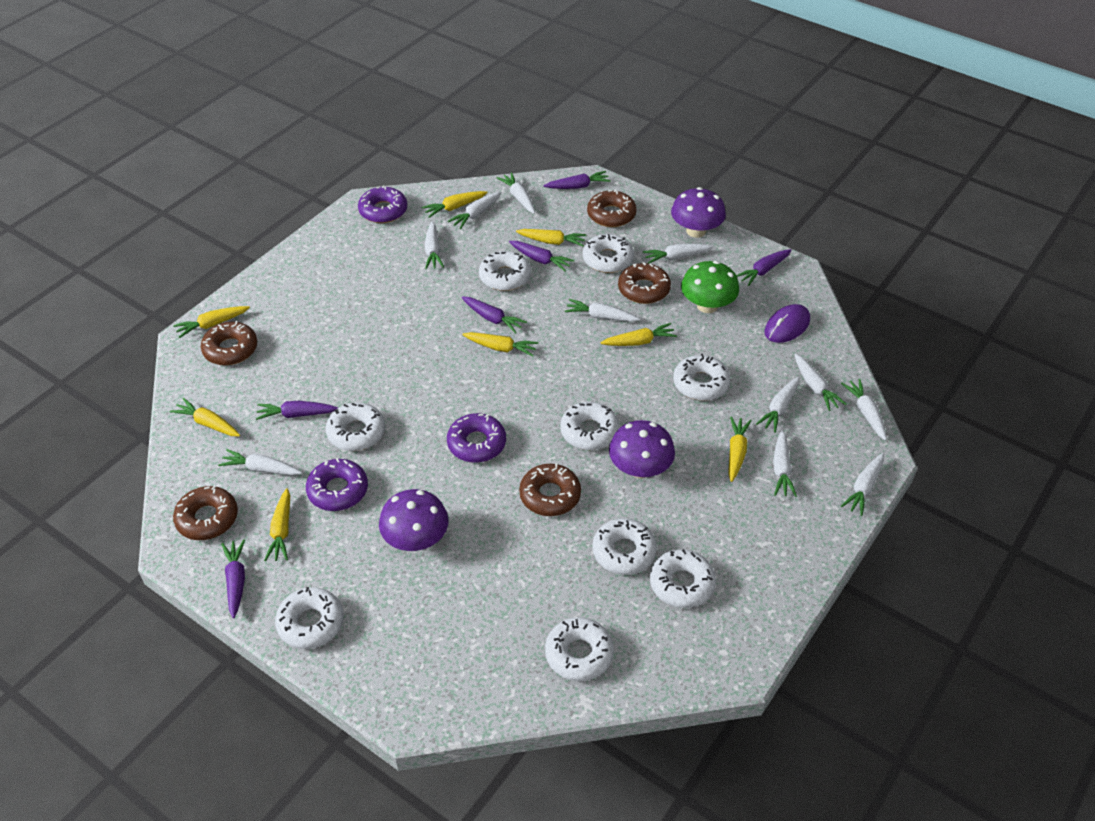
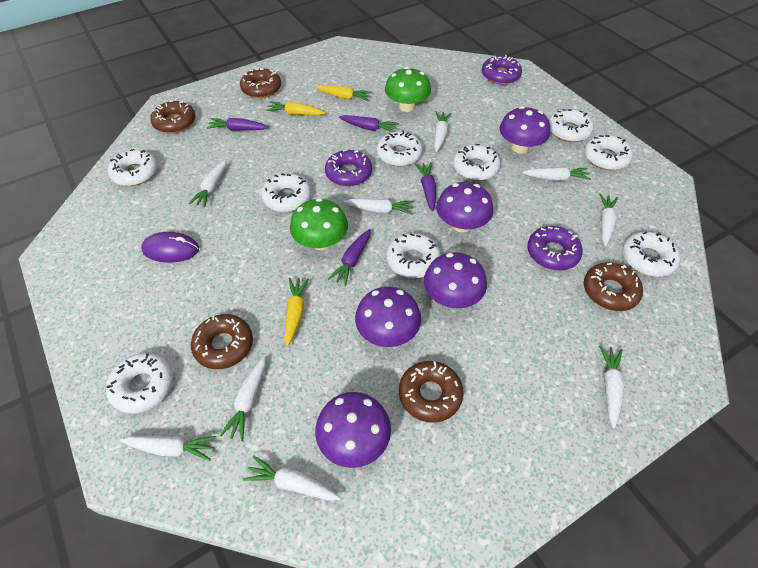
green mushroom: 1 -> 2
purple carrot: 6 -> 4
purple mushroom: 3 -> 5
white carrot: 11 -> 9
yellow carrot: 8 -> 3

